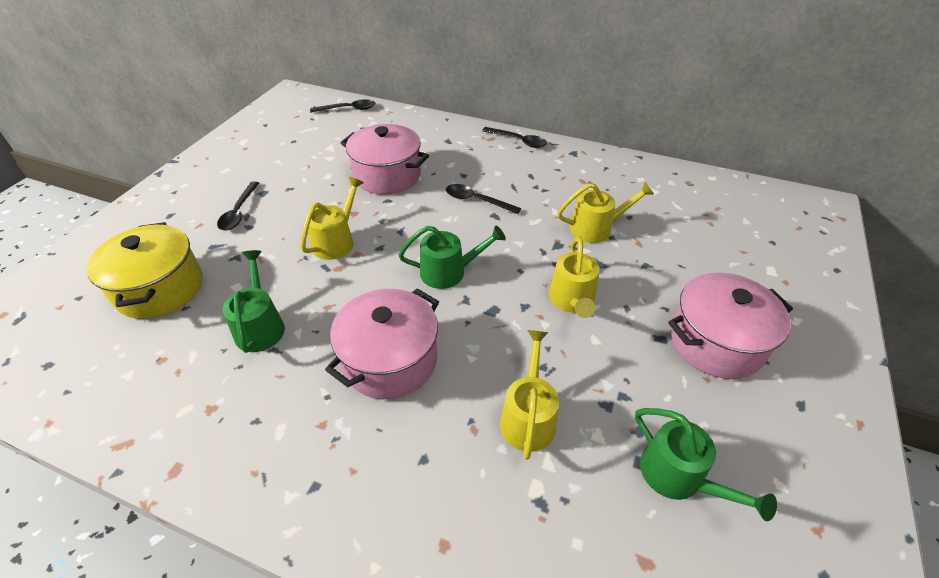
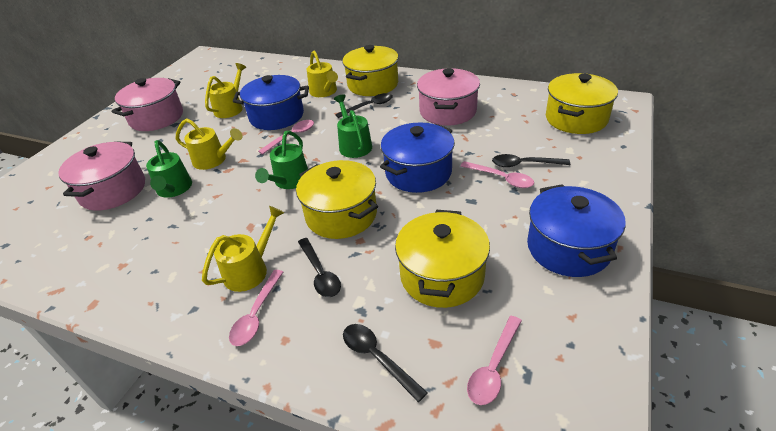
blue pot: 0 -> 3
pink spoon: 0 -> 4
yellow pot: 1 -> 4

